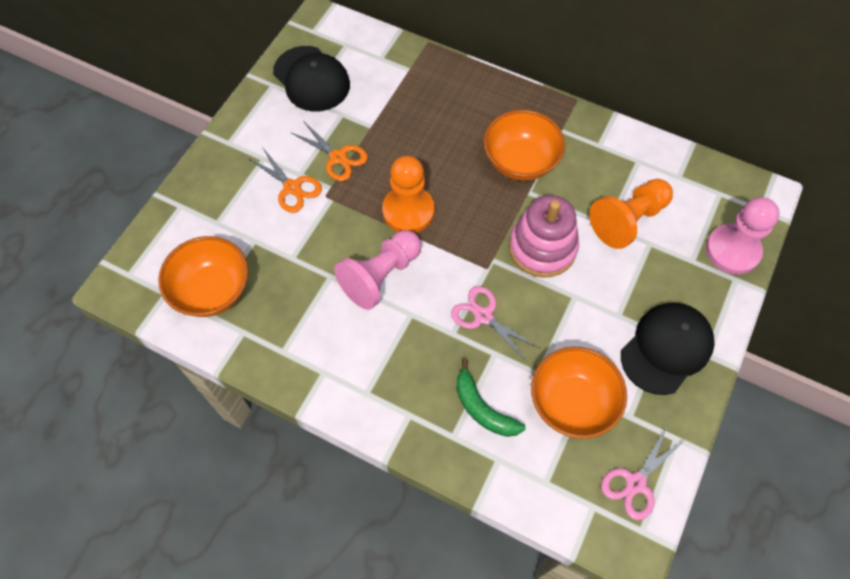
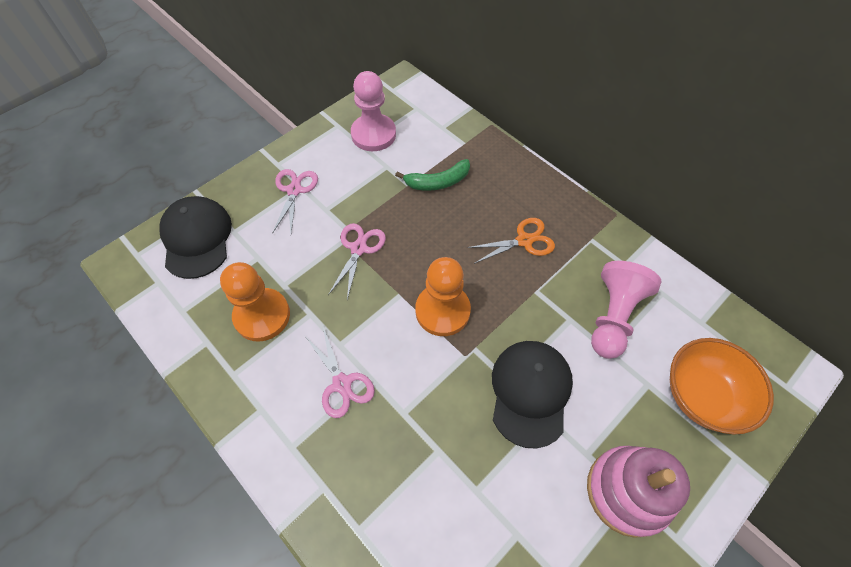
orange bowl: 3 -> 1
orange scissors: 2 -> 1
pink scissors: 2 -> 3

